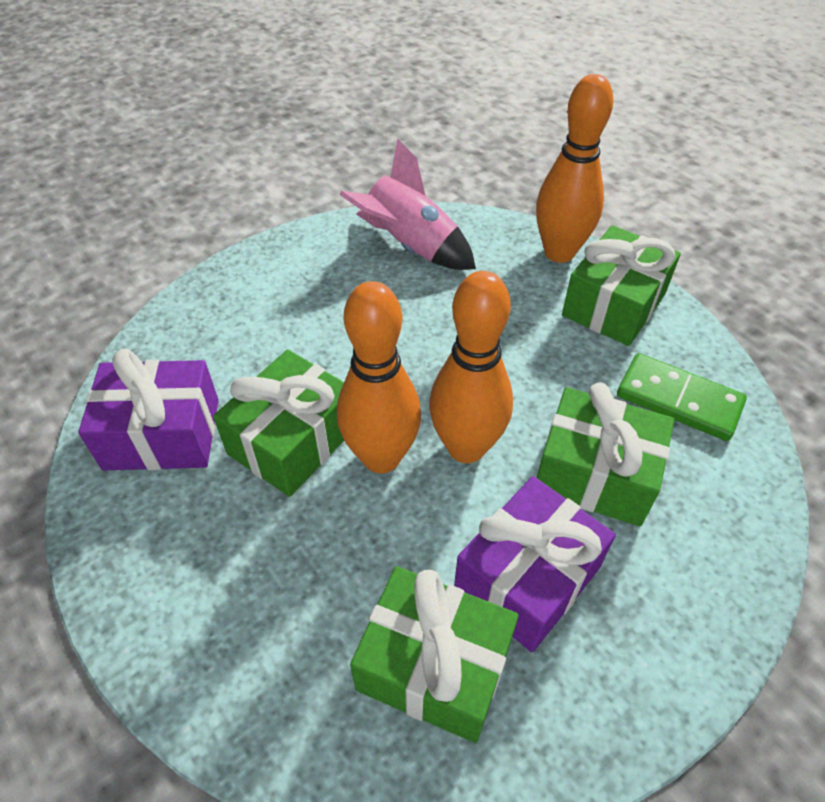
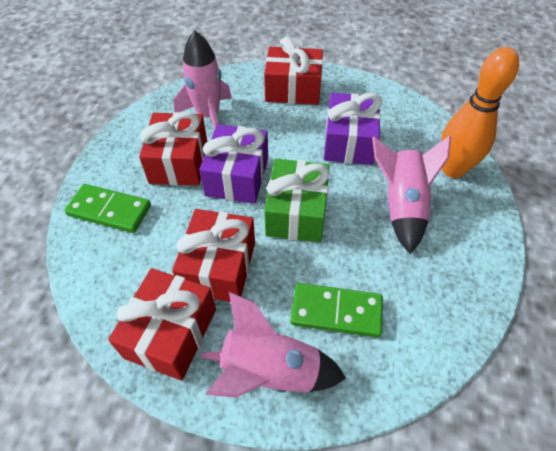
green domino: 1 -> 2
green gift: 4 -> 1
orange bowling pin: 3 -> 1
pink rocket: 1 -> 3
red gift: 0 -> 4

